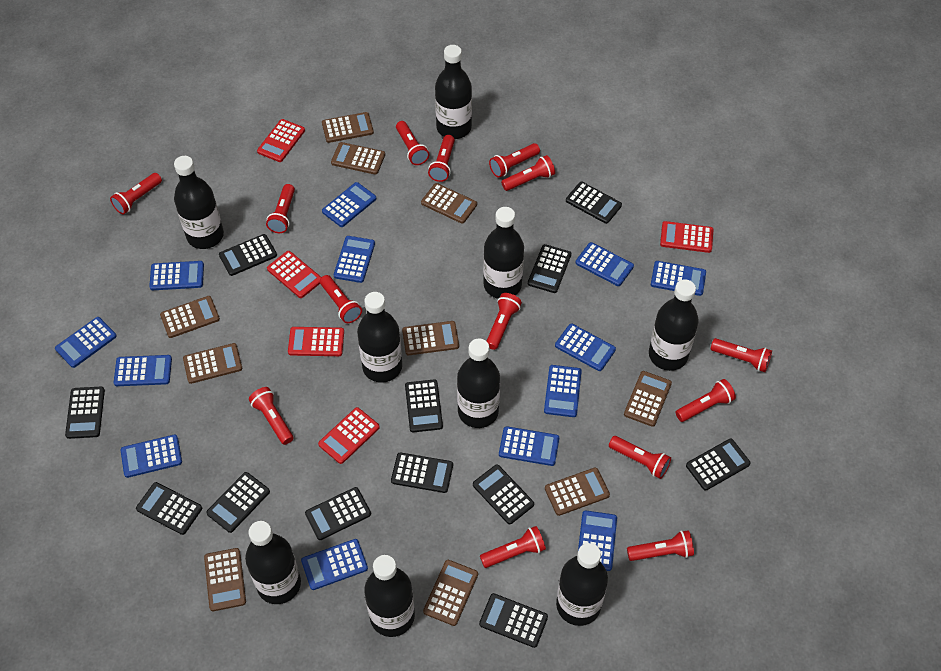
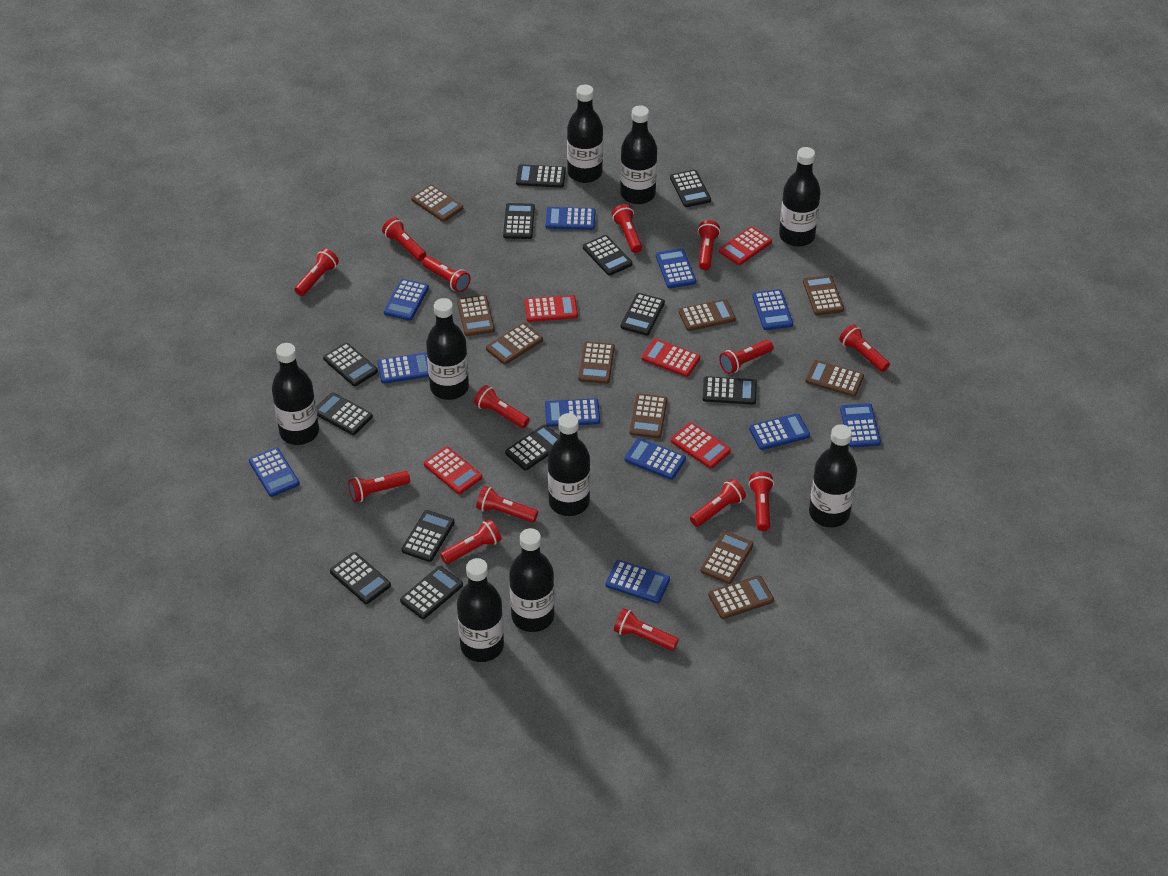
blue calculator: 13 -> 11

